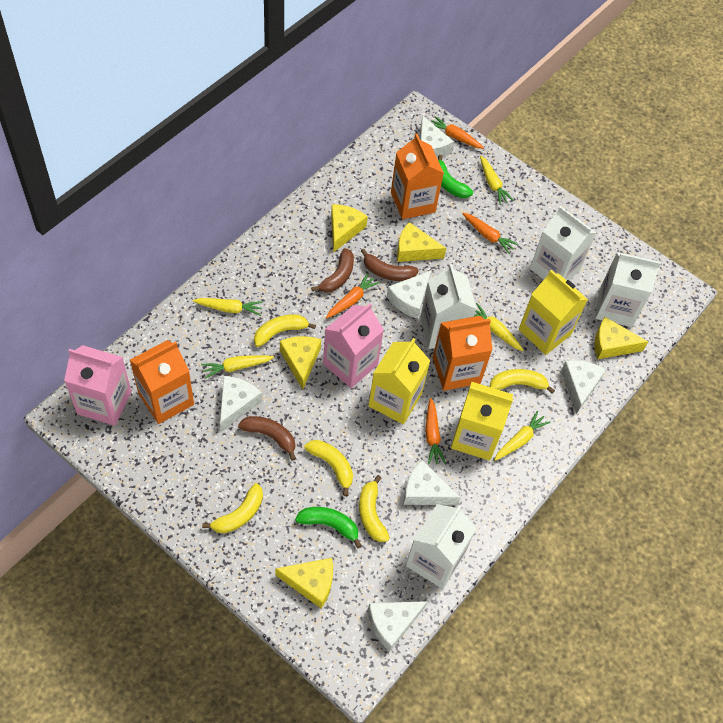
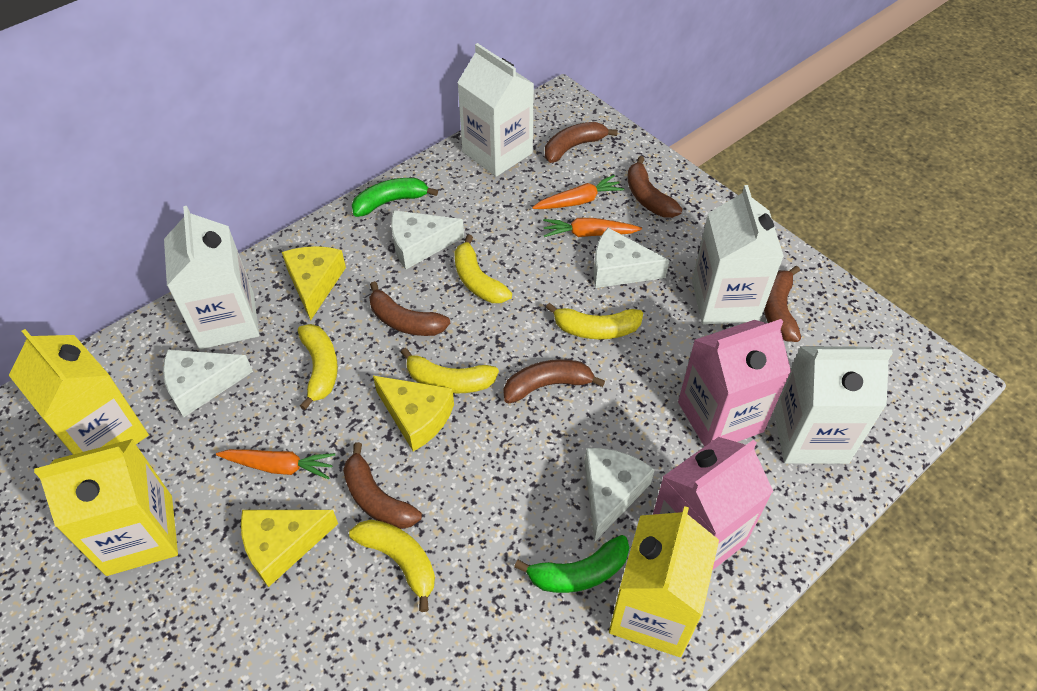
brown banana: 3 -> 6
orange carrot: 4 -> 3
orange carton: 3 -> 0
white cheese: 6 -> 4
yellow carrot: 5 -> 0
yellow cheese: 5 -> 3

